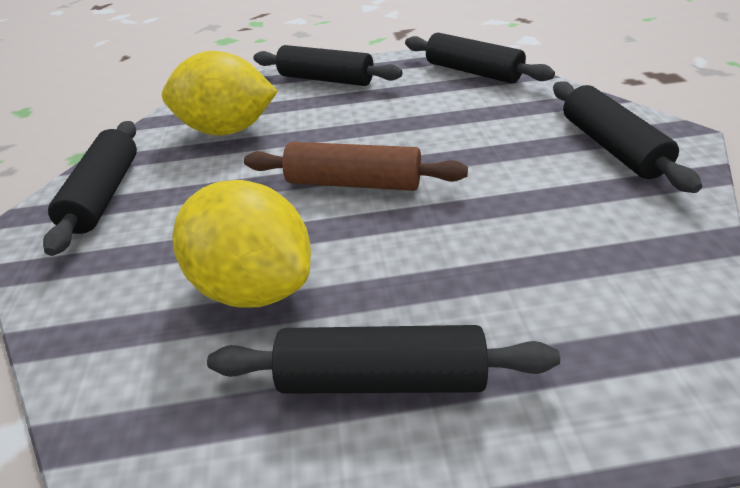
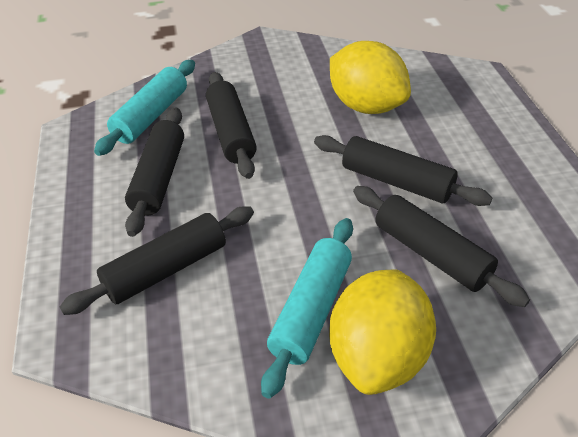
brown rolling pin: 1 -> 0
turquoise rolling pin: 0 -> 2

